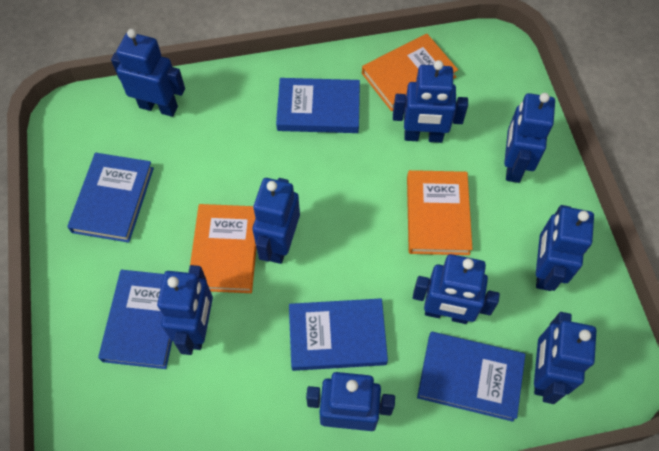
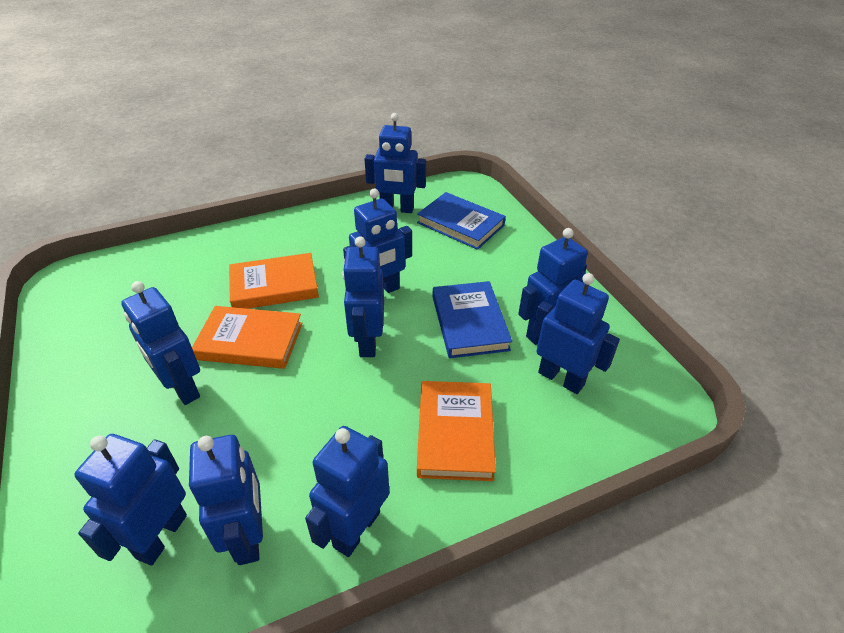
blue book: 5 -> 2

